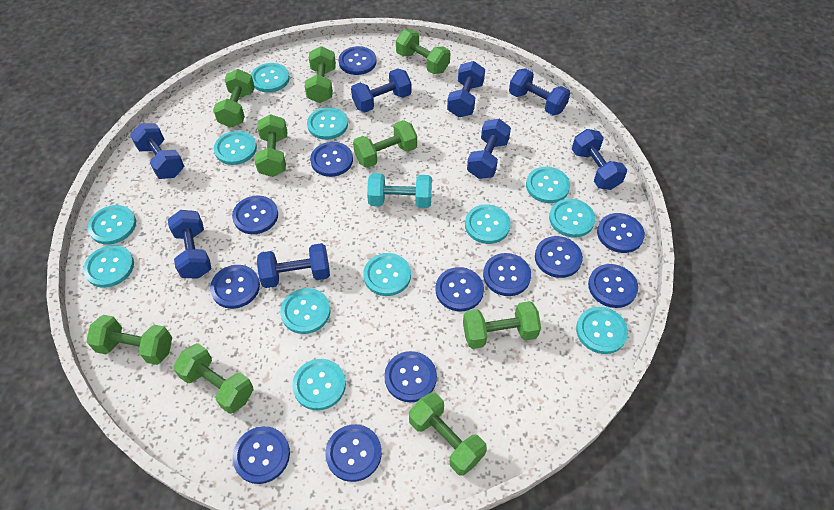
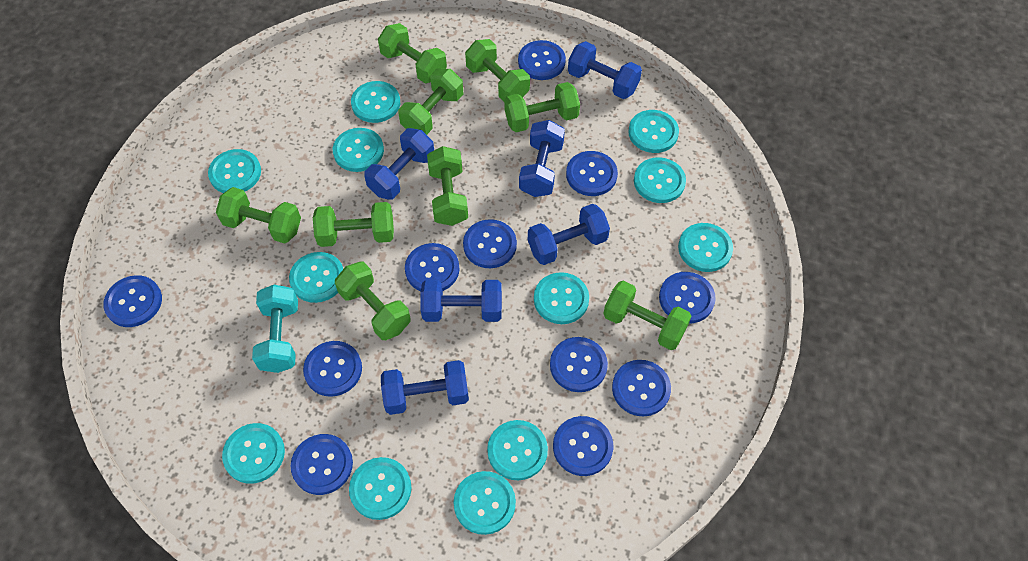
blue button: 12 -> 11
blue dumbbell: 8 -> 6

